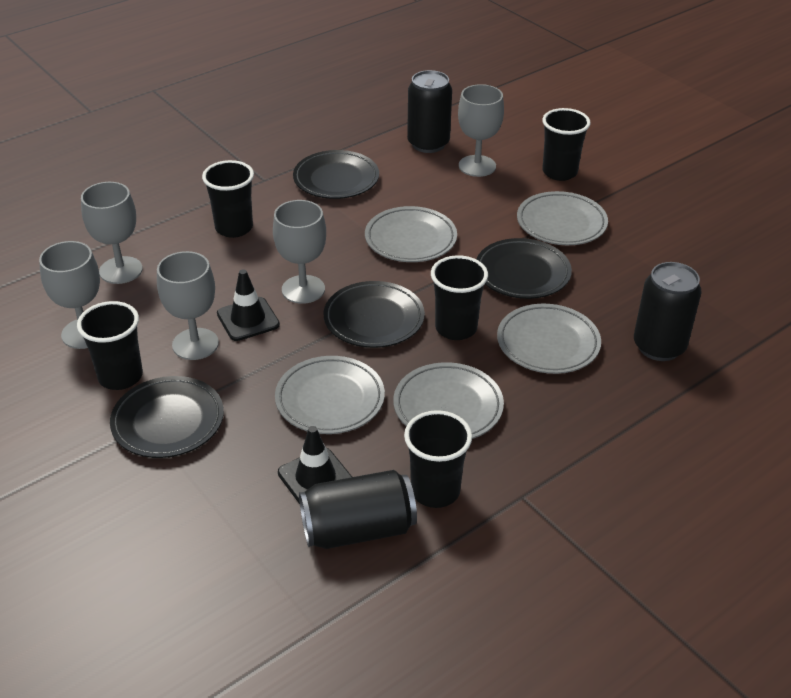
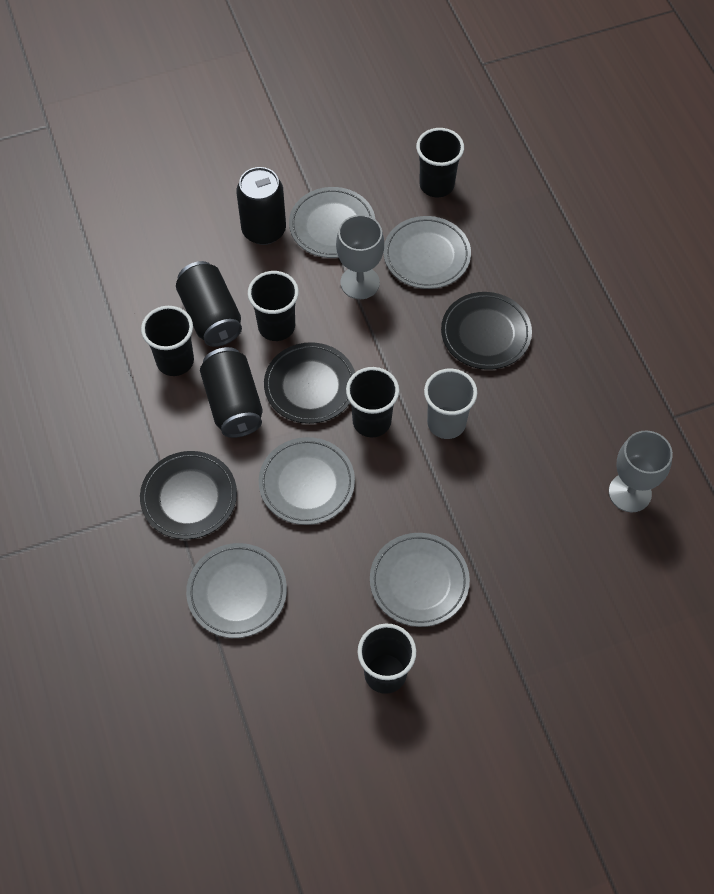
black plate: 4 -> 3
black traffic cone: 2 -> 0
grey cup: 0 -> 1
grey goblet: 5 -> 2

